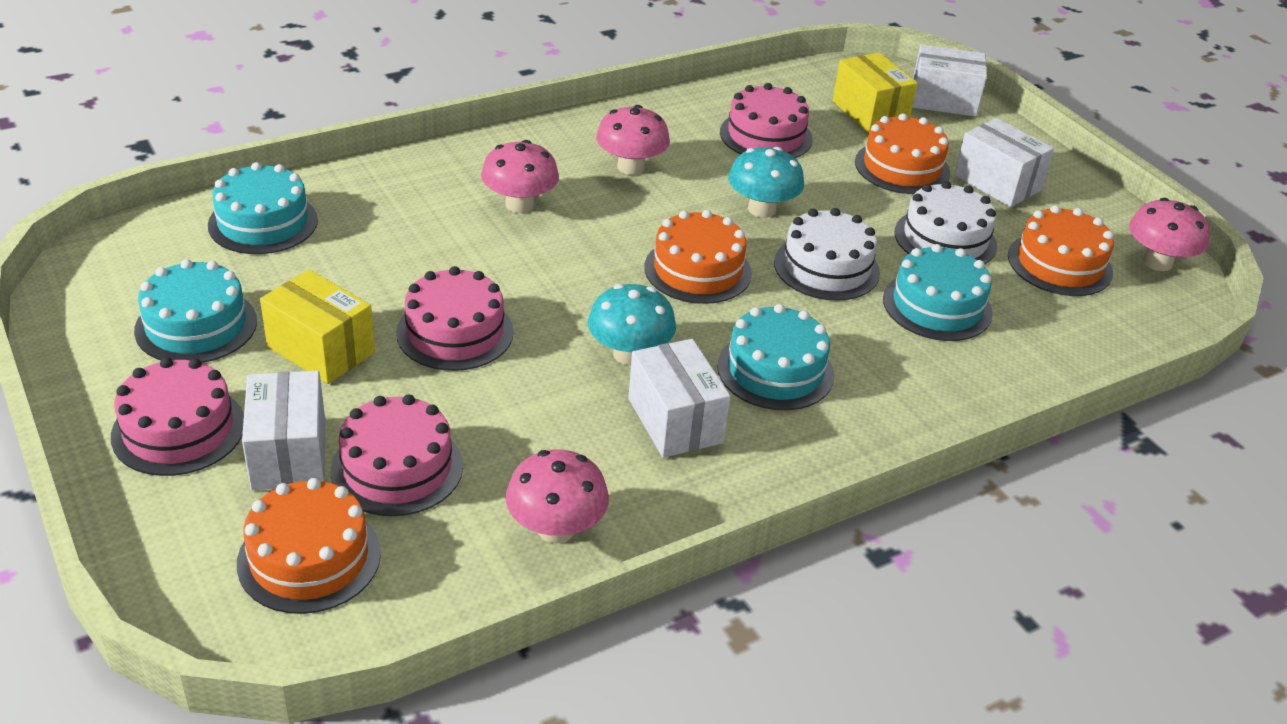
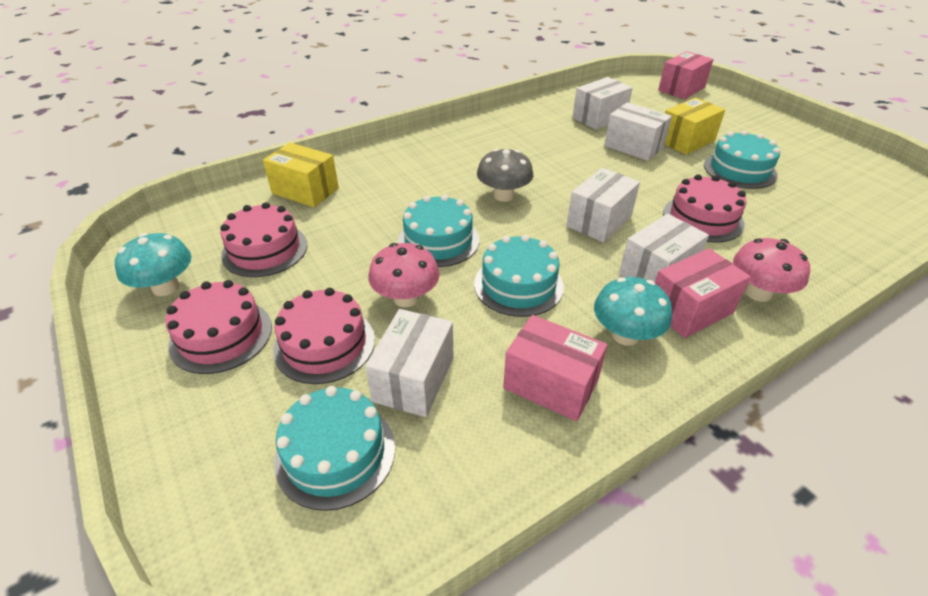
grey mushroom: 0 -> 1
orange cake: 4 -> 0
pink box: 0 -> 3
pink mushroom: 4 -> 2
white box: 4 -> 5
white cake: 2 -> 0

